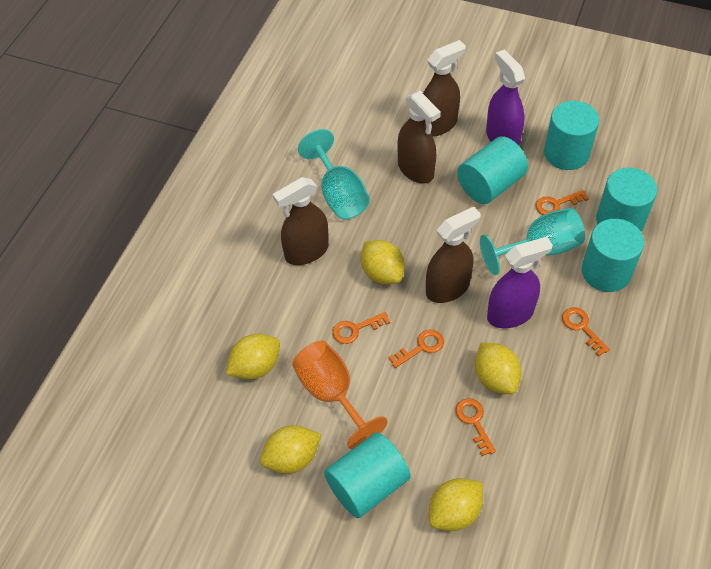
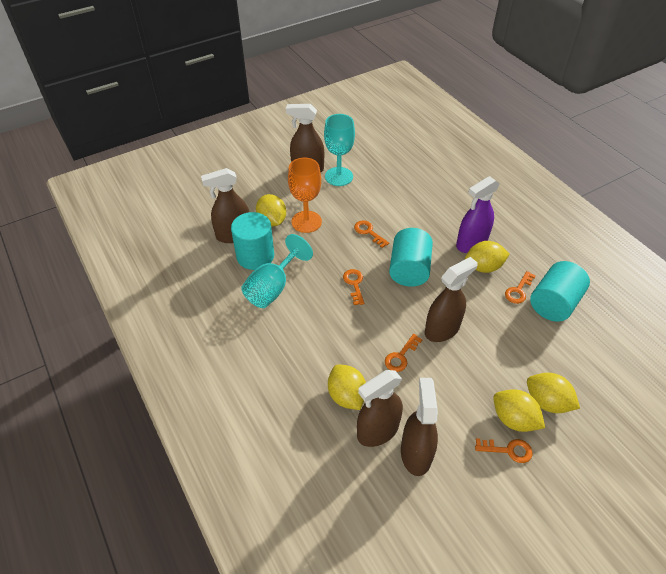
brown spray bottle: 4 -> 5
purple spray bottle: 2 -> 1
turquoise cylinder: 5 -> 3

